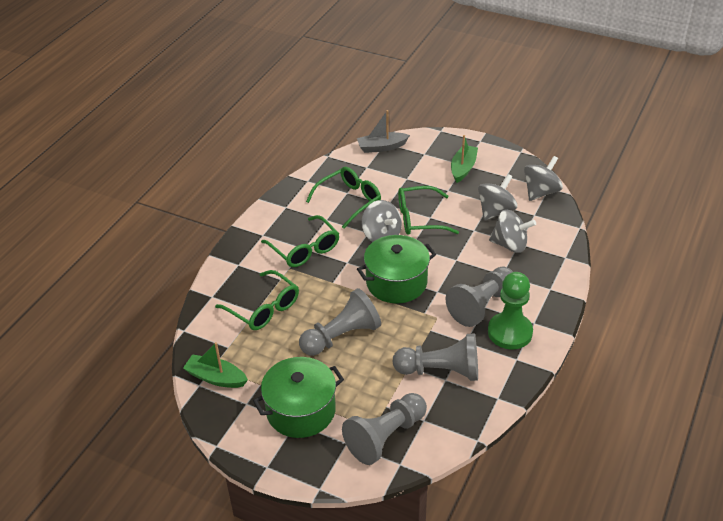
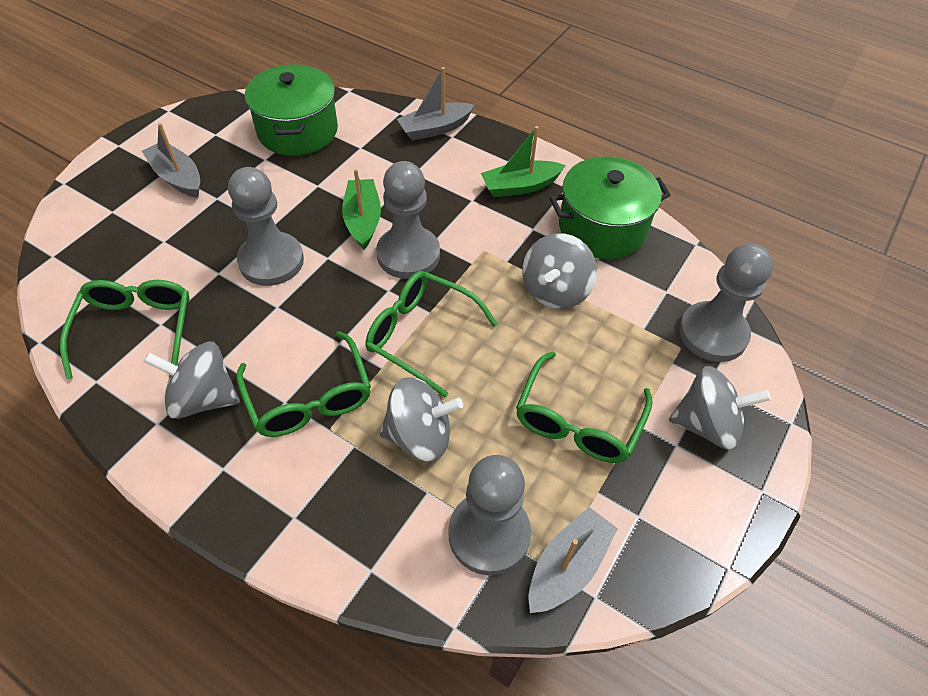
green pawn: 1 -> 0
grey boat: 1 -> 3

